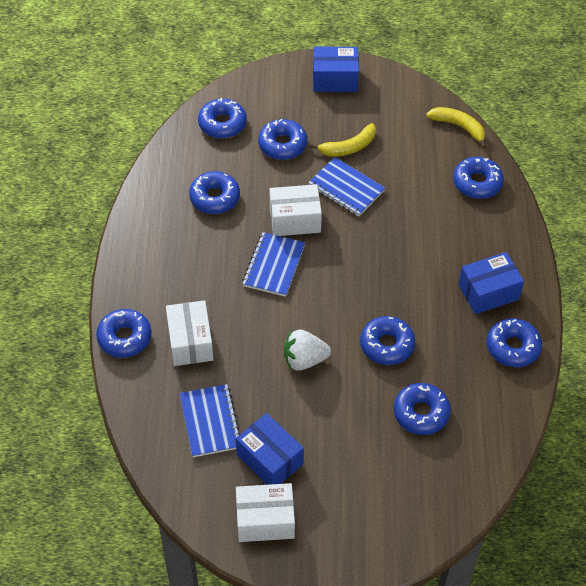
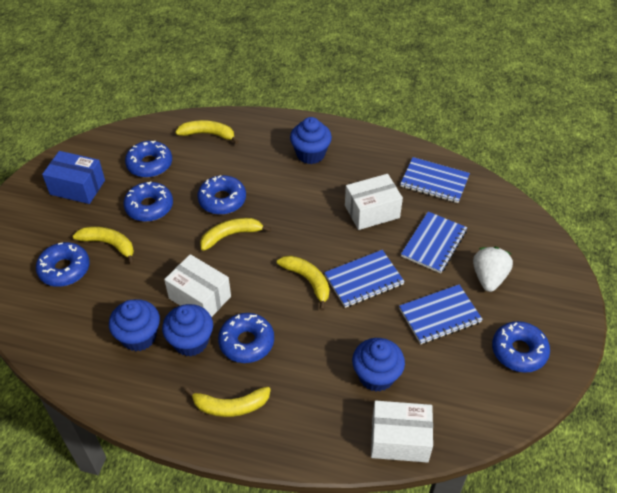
blue box: 3 -> 1
blue cupcake: 0 -> 4
blue donut: 8 -> 6
blue notebook: 3 -> 4
yellow banana: 2 -> 5

